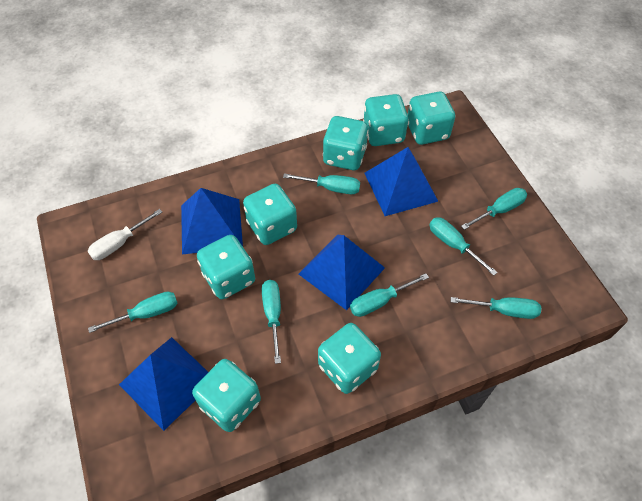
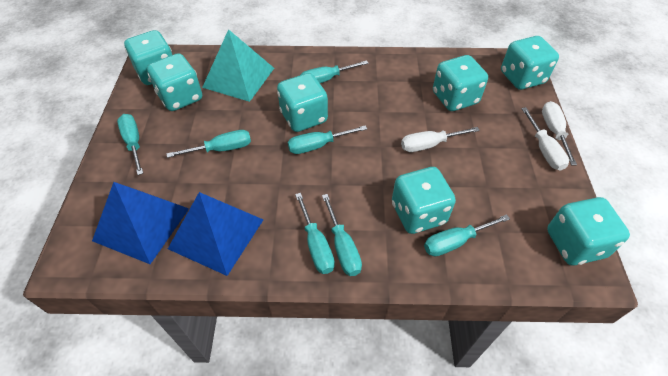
blue pyramid: 4 -> 2
turquoise pyramid: 0 -> 1
white screwdriver: 1 -> 3

